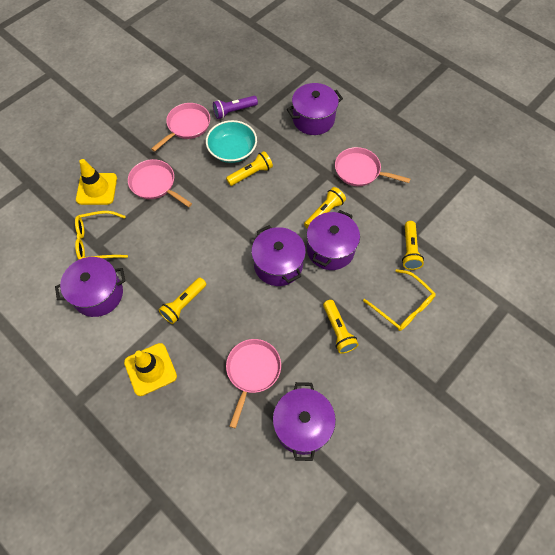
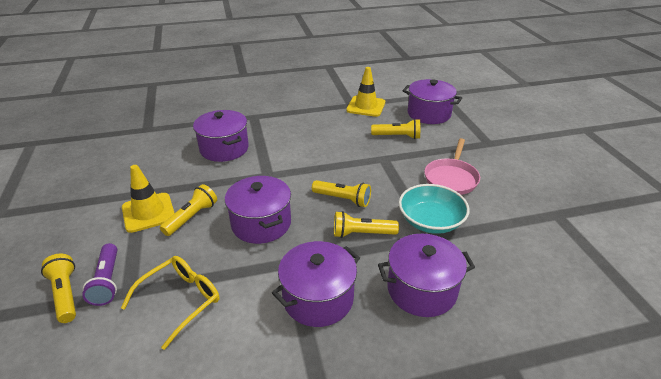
pink pan: 4 -> 1
yellow glasses: 2 -> 1

